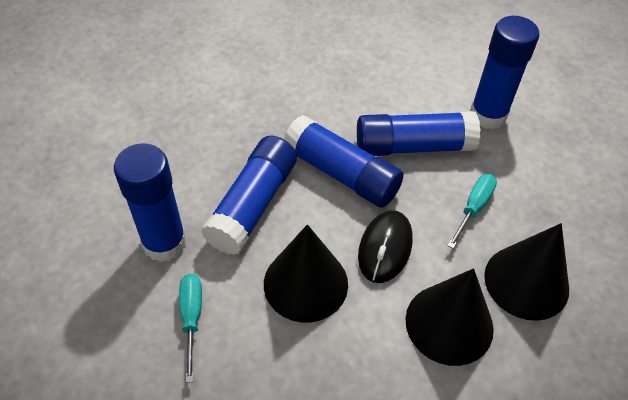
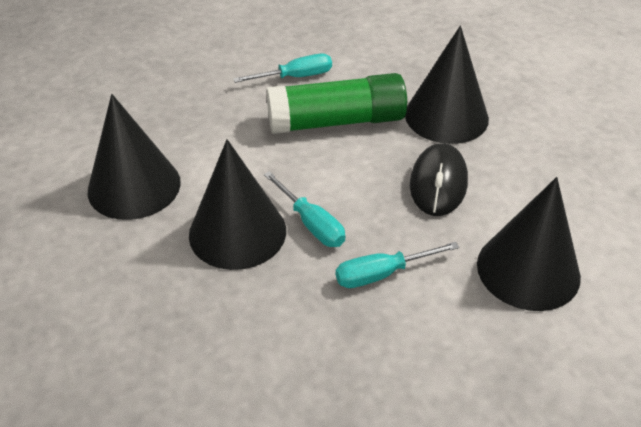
black cone: 3 -> 4
blue glue stick: 5 -> 0
green glue stick: 0 -> 1
turquoise screwdriver: 2 -> 3

